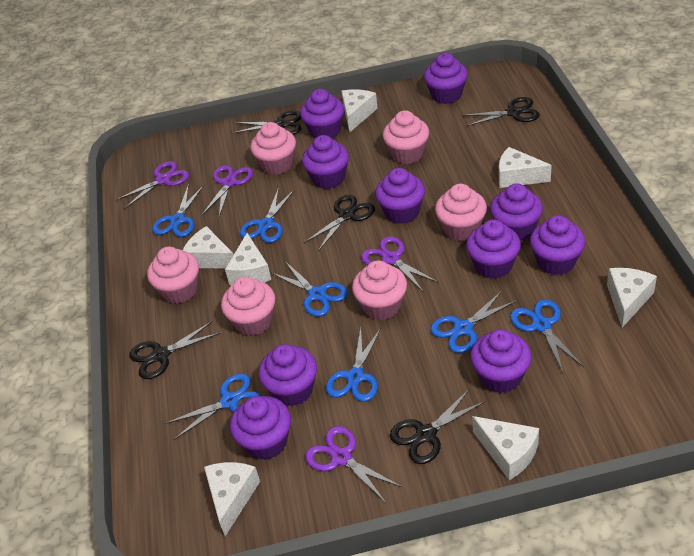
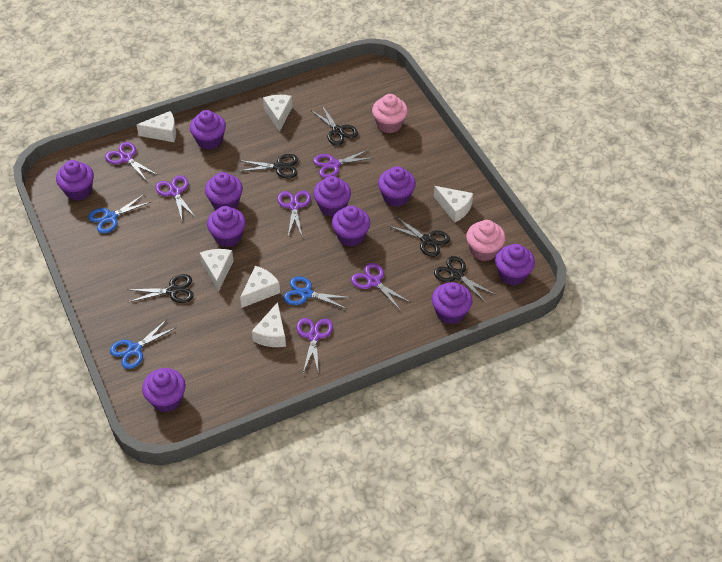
blue scissors: 7 -> 3
pink cupcake: 6 -> 2
purple scissors: 4 -> 6
white cheese: 7 -> 6

